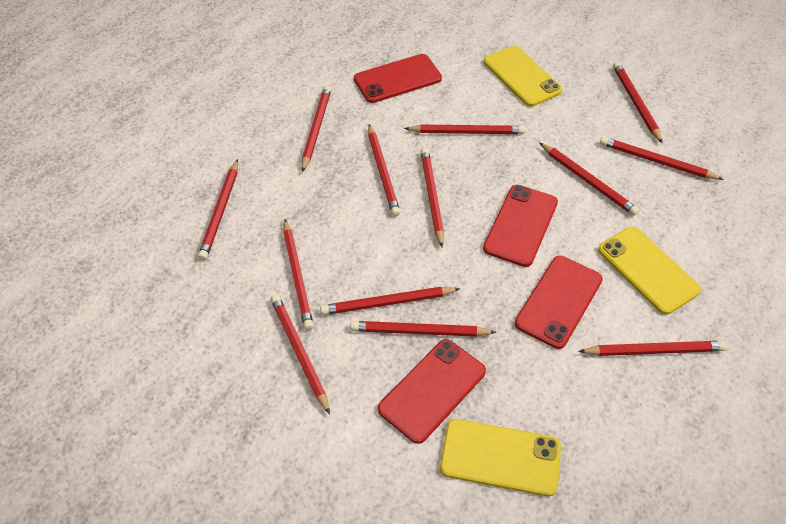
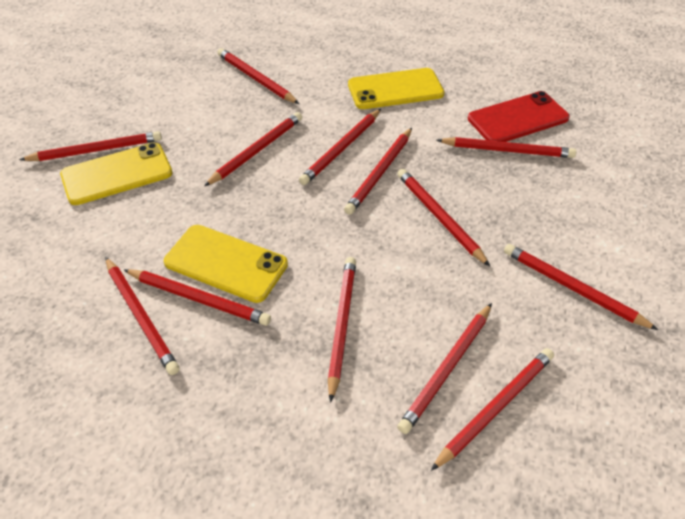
red phone: 4 -> 1

